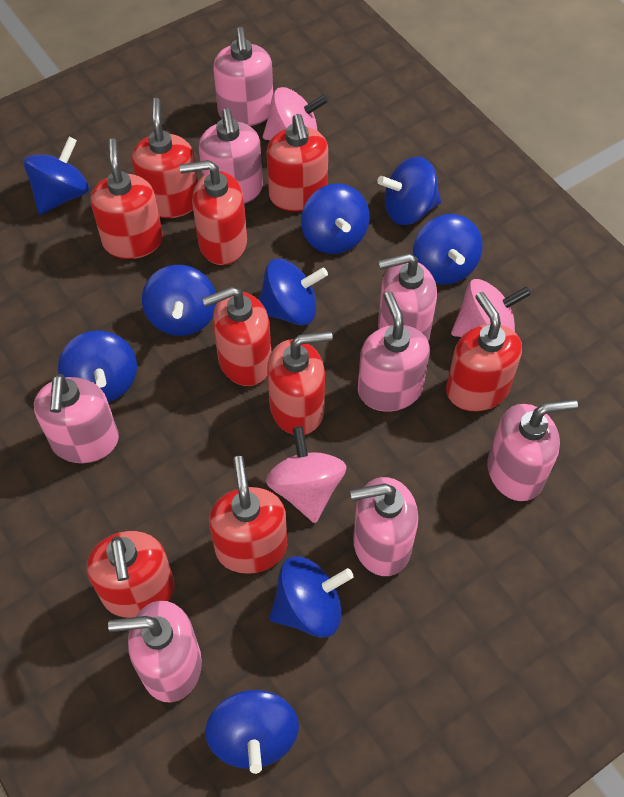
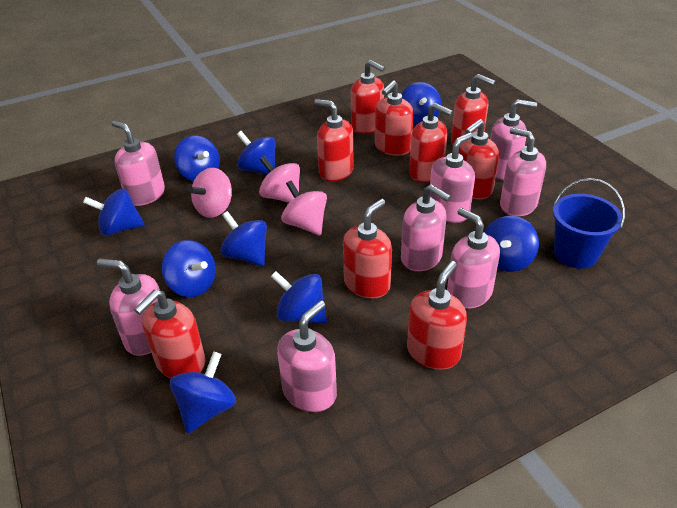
blue bucket: 0 -> 1

